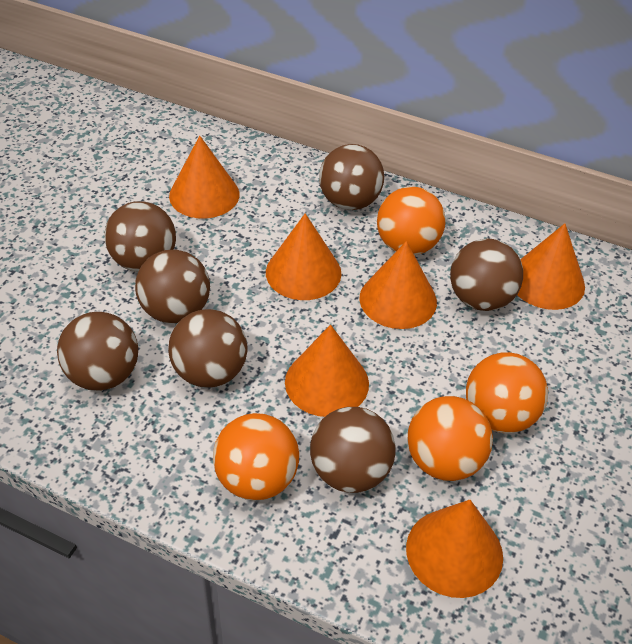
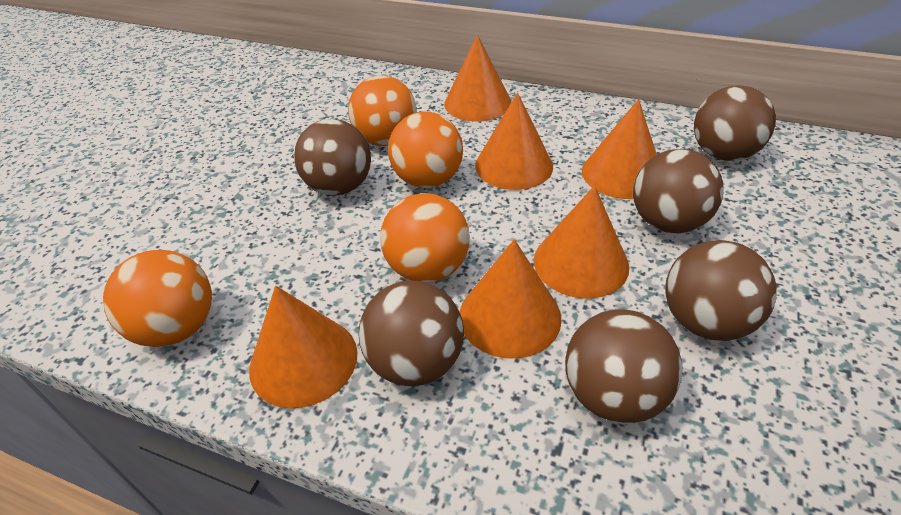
brown ball: 7 -> 6

